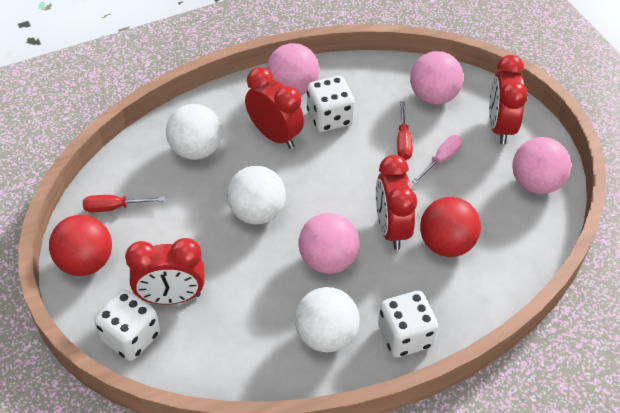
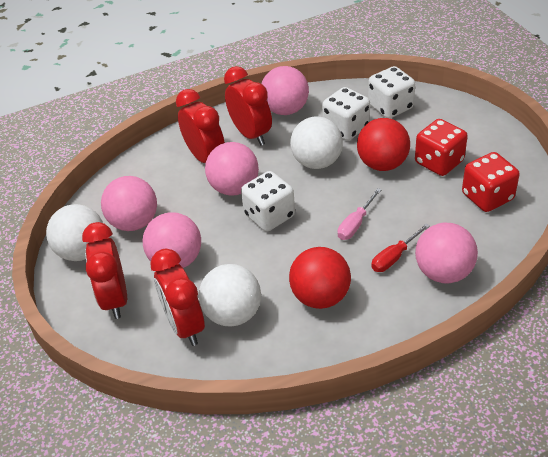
pink ball: 4 -> 5
red dice: 0 -> 2
red screwdriver: 2 -> 1

